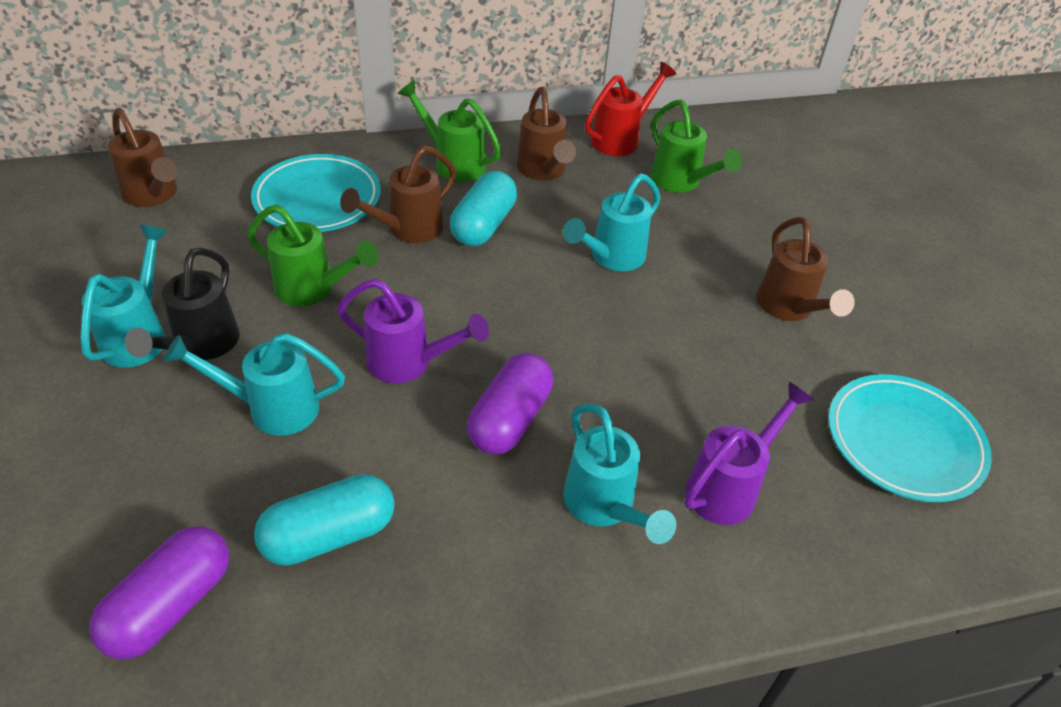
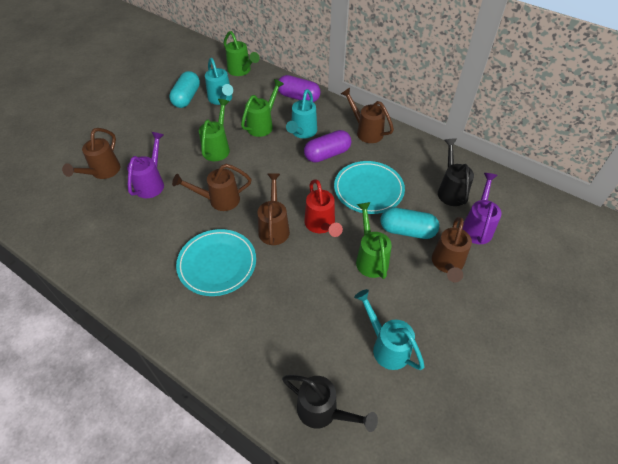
black watering can: 1 -> 2
brown watering can: 4 -> 5
green watering can: 3 -> 4
turquoise watering can: 4 -> 3

